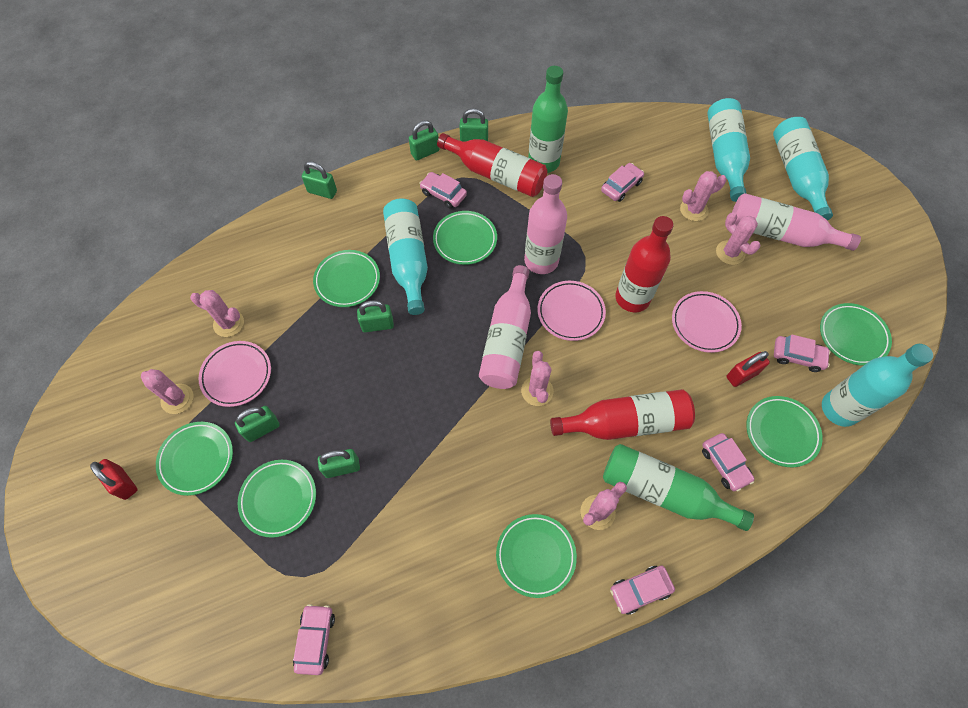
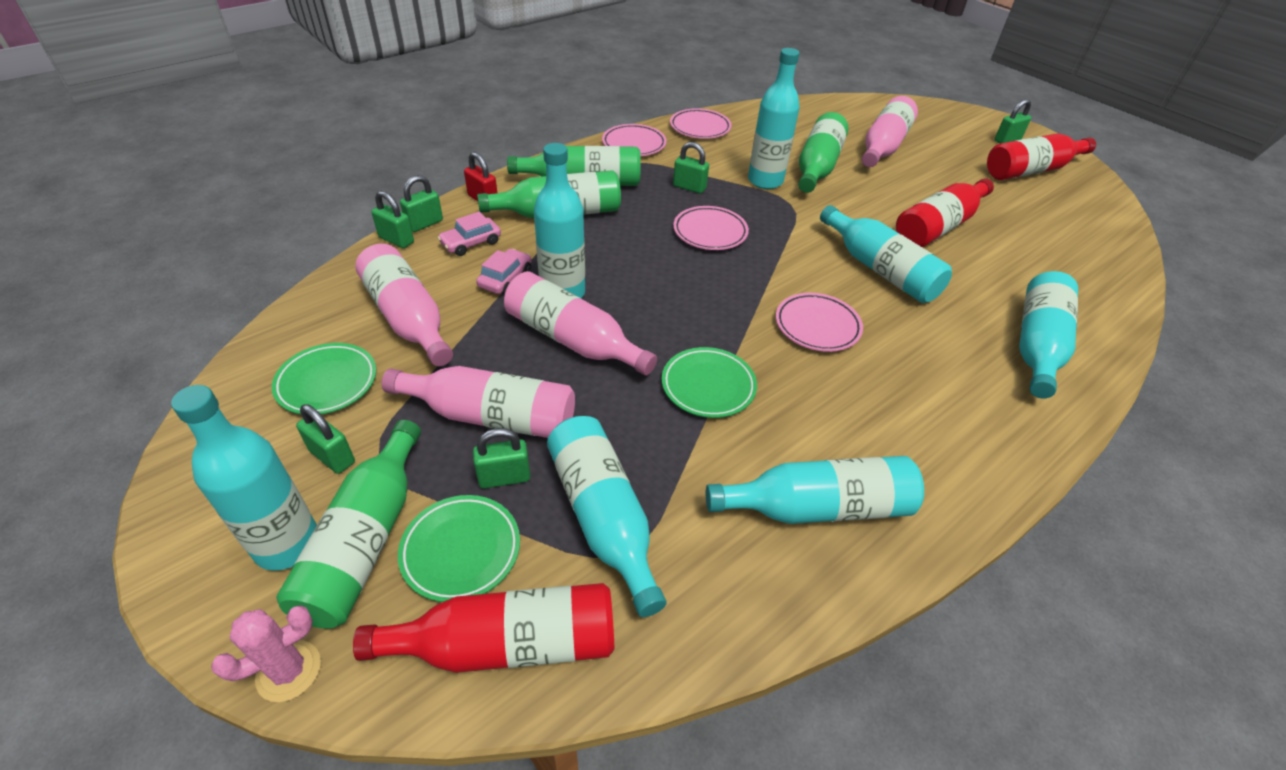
green bottle: 2 -> 4
green plate: 7 -> 3
pink bottle: 3 -> 4
pink cactus: 6 -> 1
pink car: 6 -> 2
pink plate: 3 -> 4
red padlock: 2 -> 1
turquoise bottle: 4 -> 7

